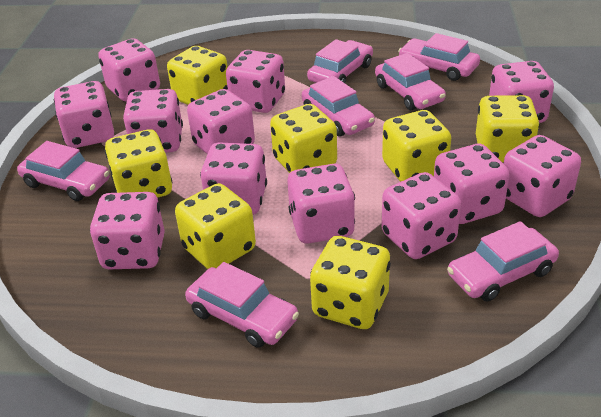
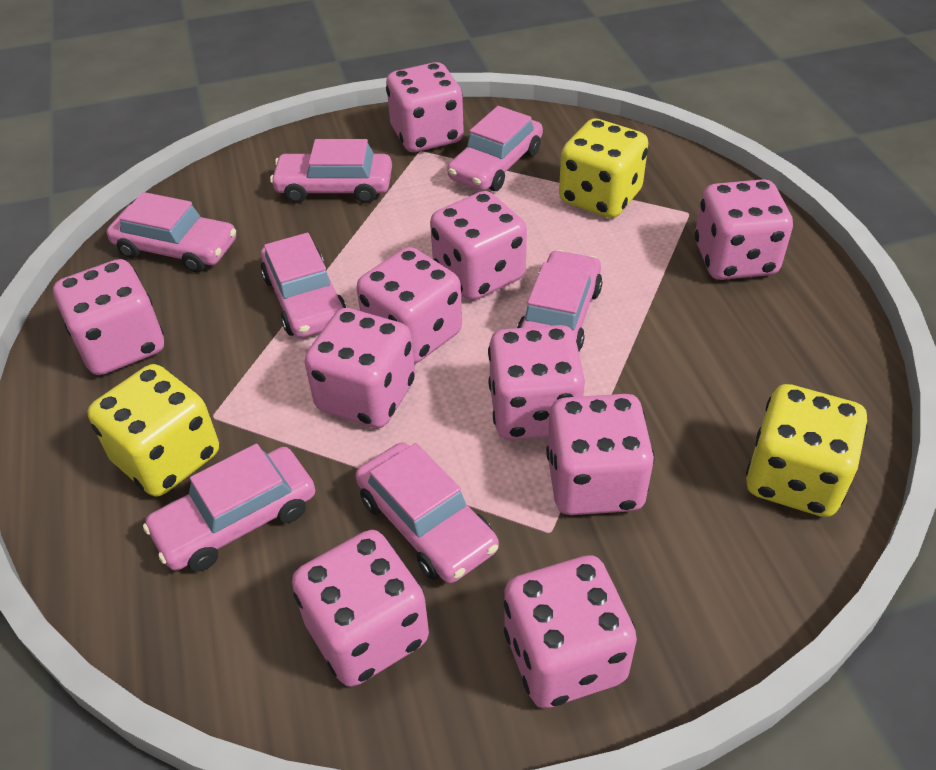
pink dice: 12 -> 10
yellow dice: 7 -> 3

